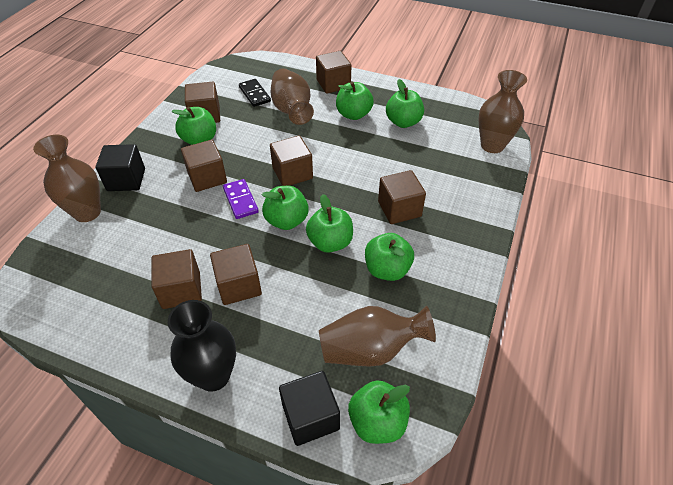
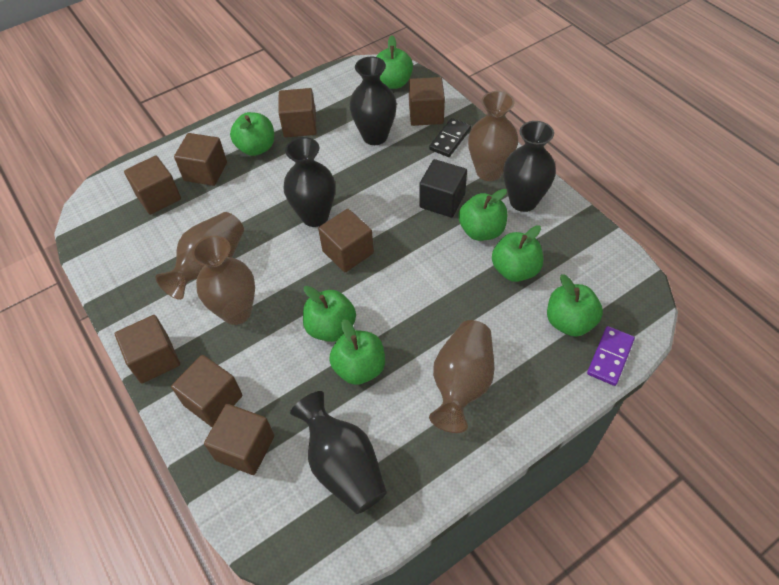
black cube: 2 -> 1
black vase: 1 -> 4
brown cube: 7 -> 8

